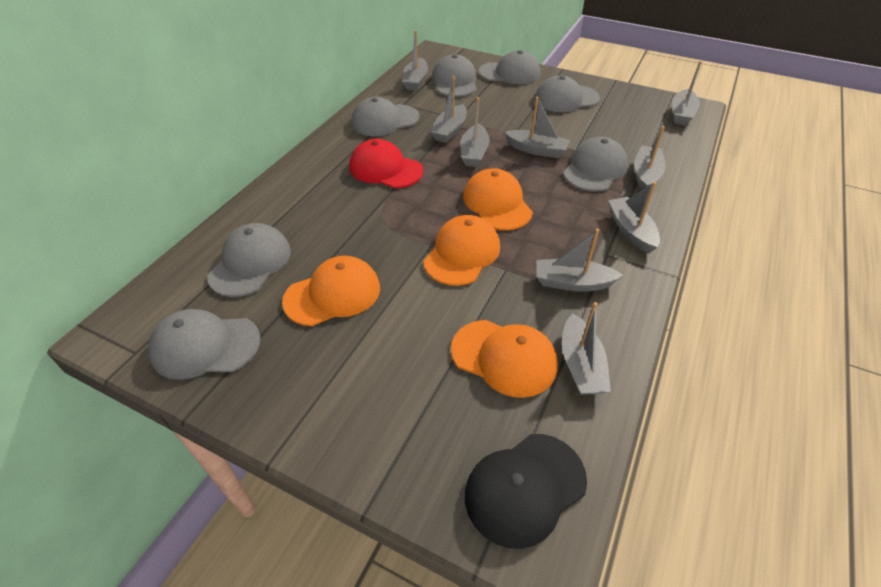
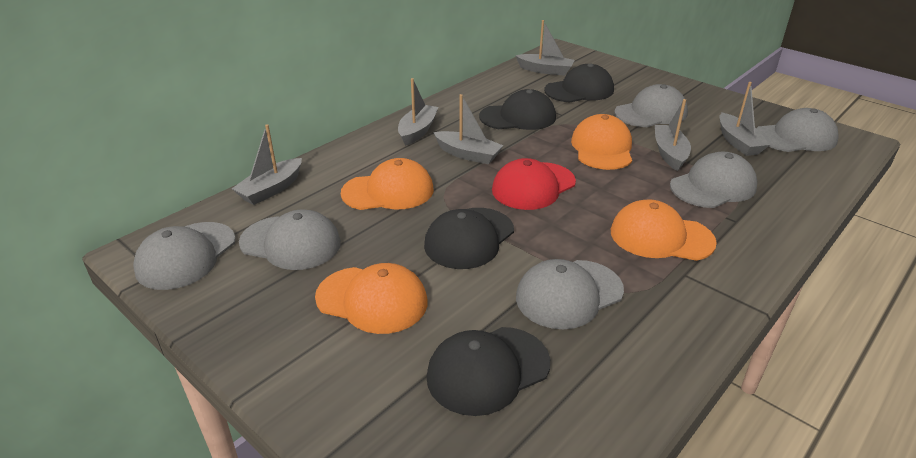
black cap: 1 -> 4
grey boat: 9 -> 6
grey cap: 7 -> 6

